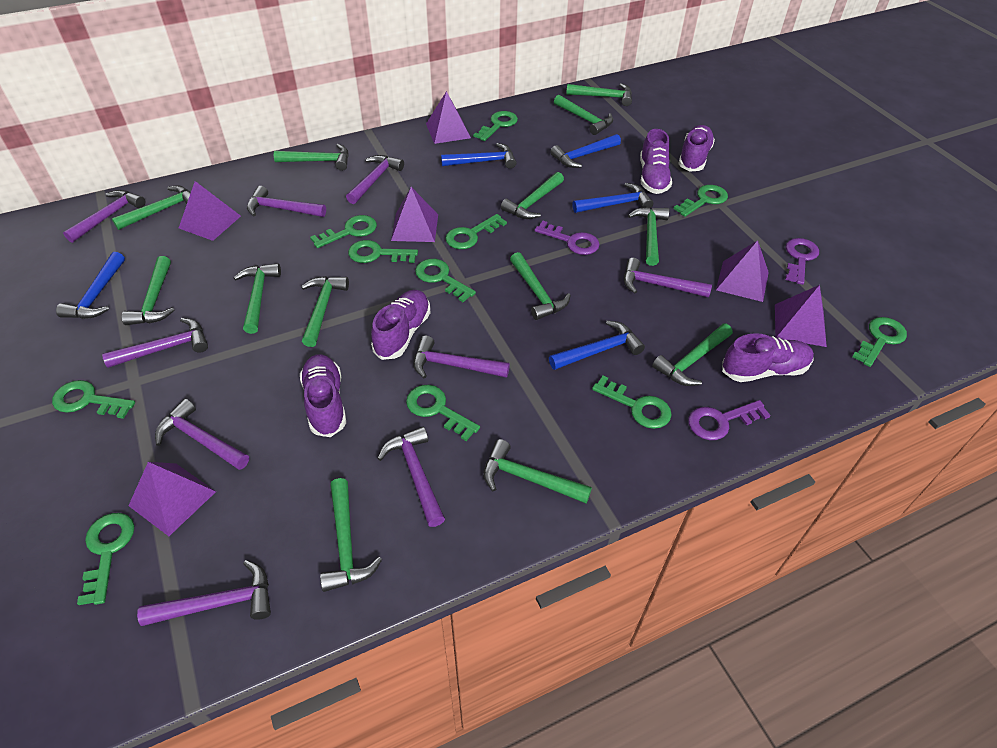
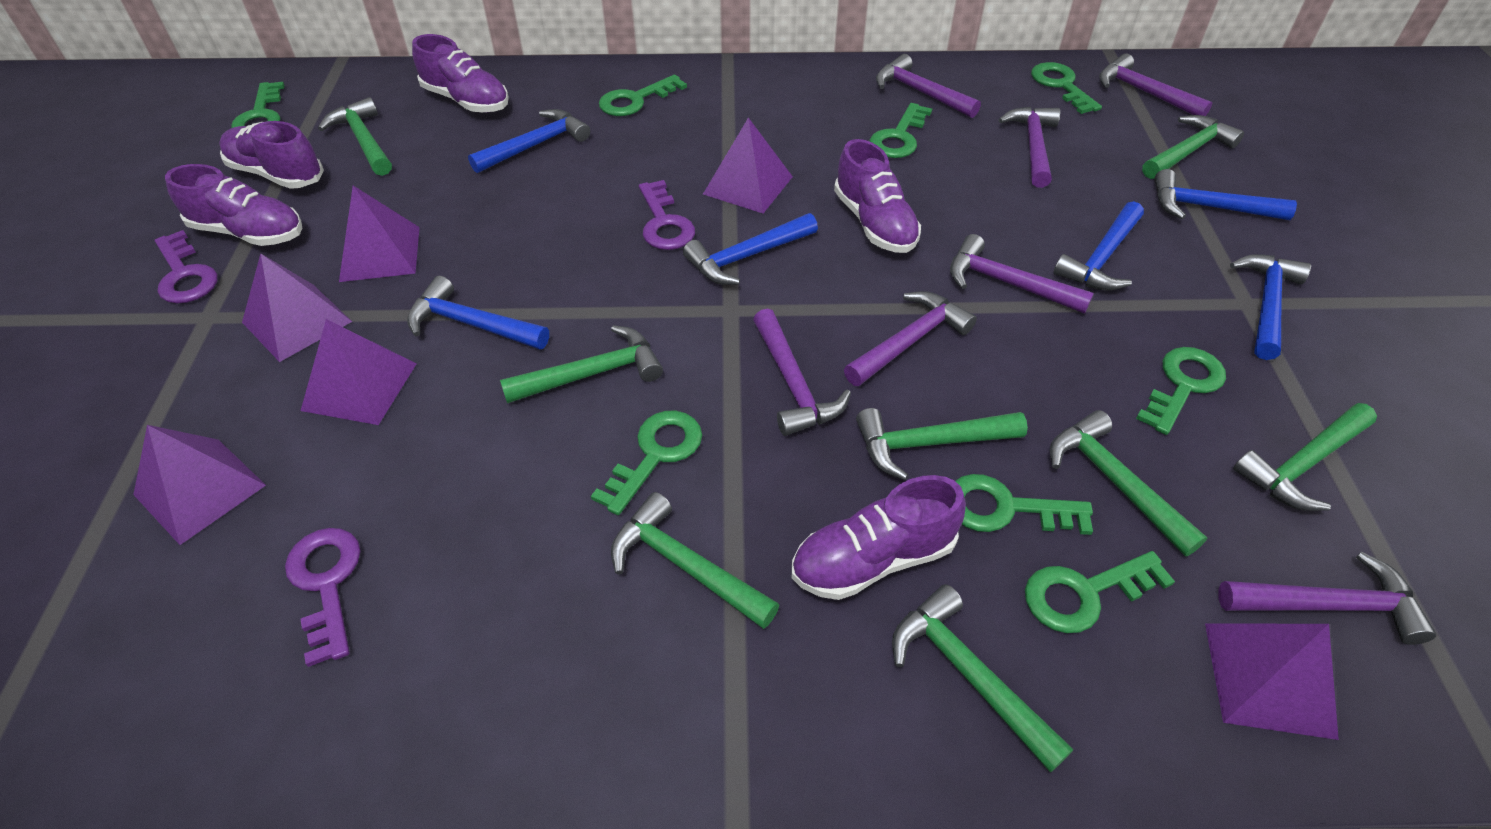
blue hammer: 5 -> 6
green hammer: 13 -> 8
green key: 11 -> 8
purple hammer: 9 -> 7

